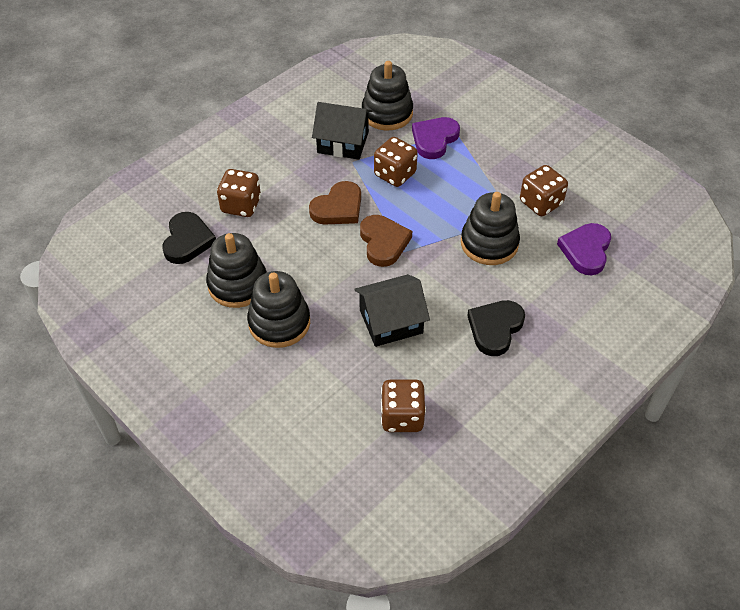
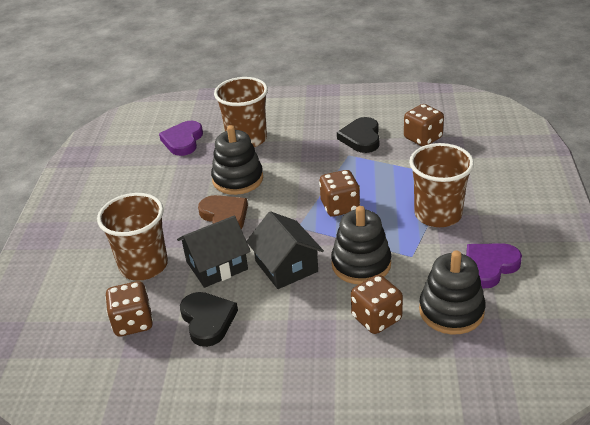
black stacking toy: 4 -> 3
brown cup: 0 -> 3
brown heart: 2 -> 1

